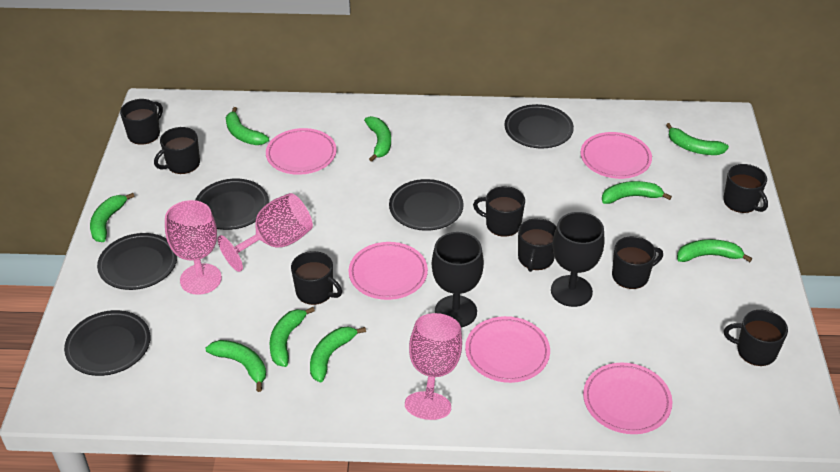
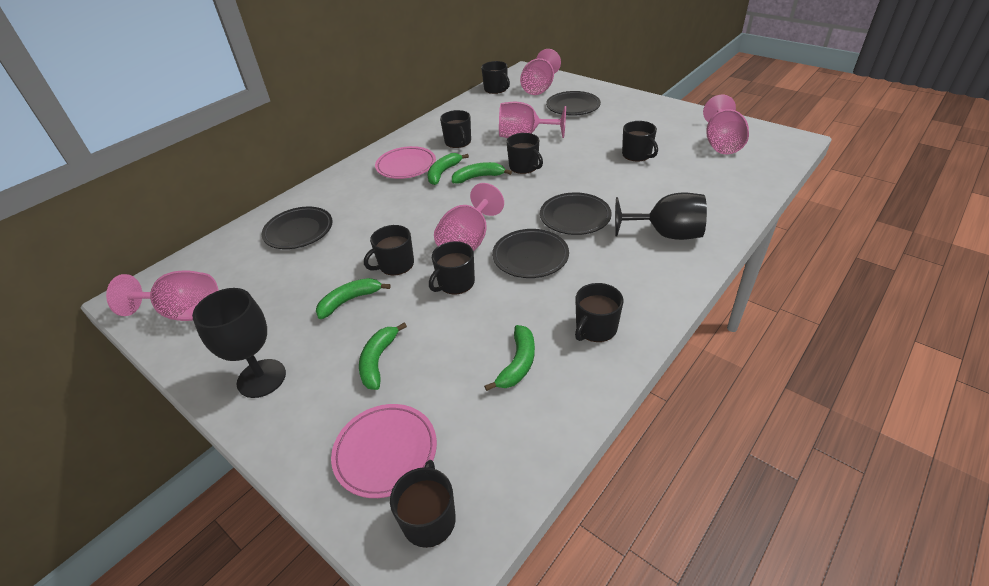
black plate: 5 -> 4
green banana: 9 -> 5
pink goblet: 3 -> 5
pink plate: 5 -> 2

